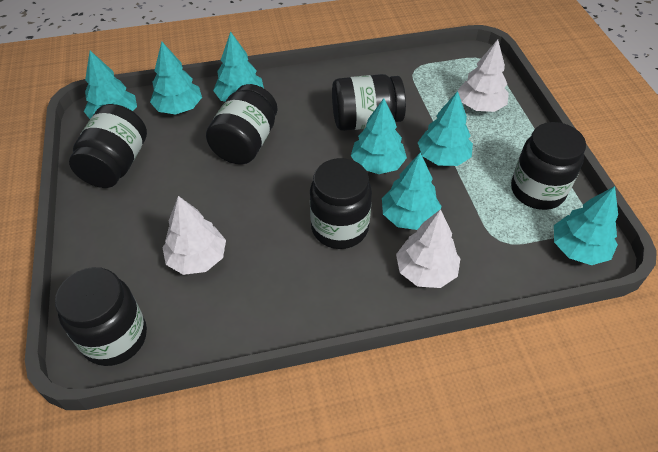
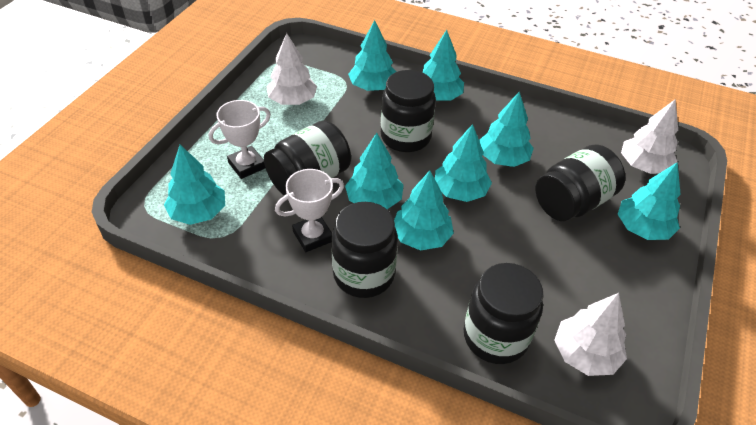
black jar: 6 -> 5
turquoise tree: 7 -> 8
white trophy: 0 -> 2

